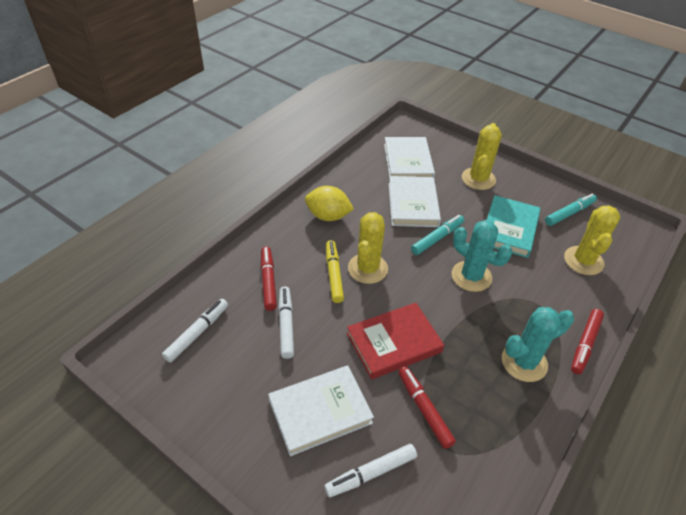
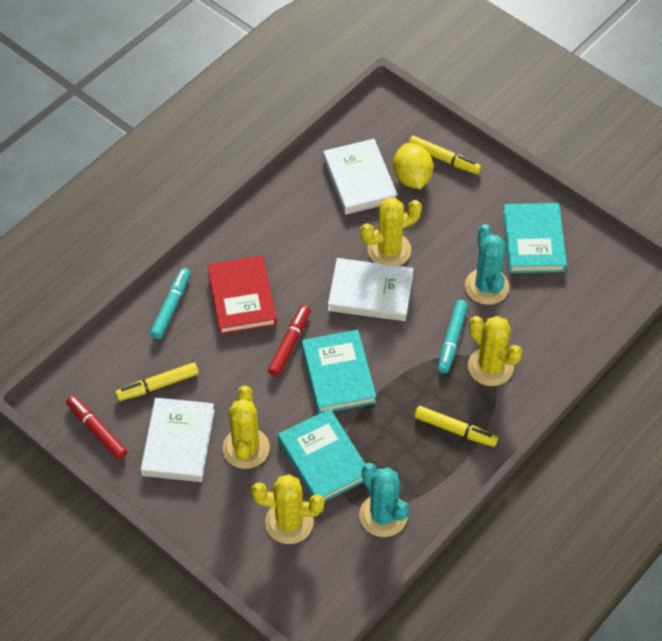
red marker: 3 -> 2
turquoise book: 1 -> 3
white marker: 3 -> 0
yellow cactus: 3 -> 4
yellow marker: 1 -> 3

